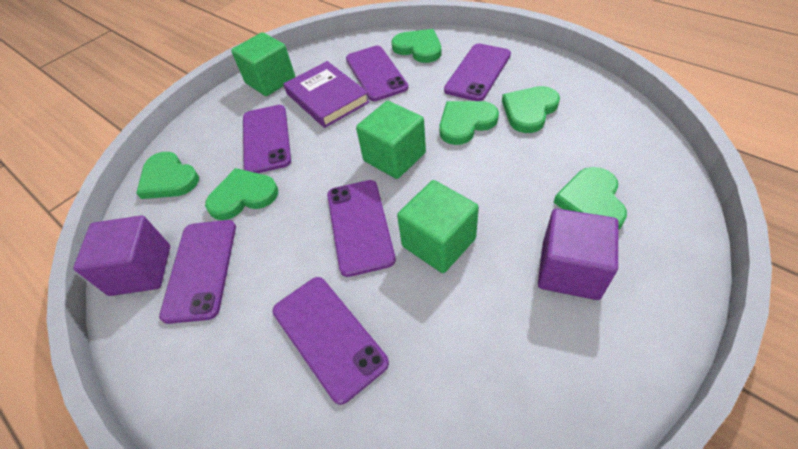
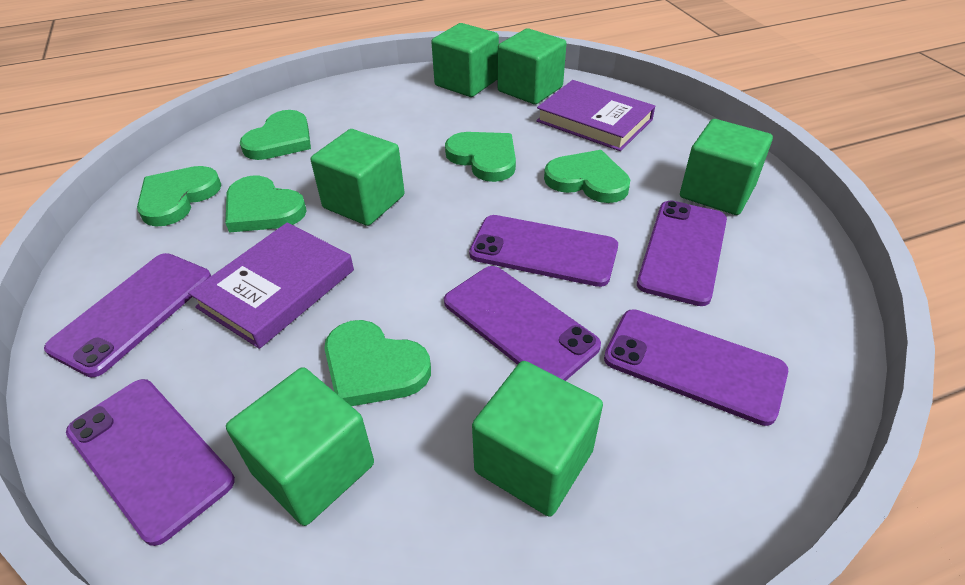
green cube: 3 -> 6
purple book: 1 -> 2
purple cube: 2 -> 0

